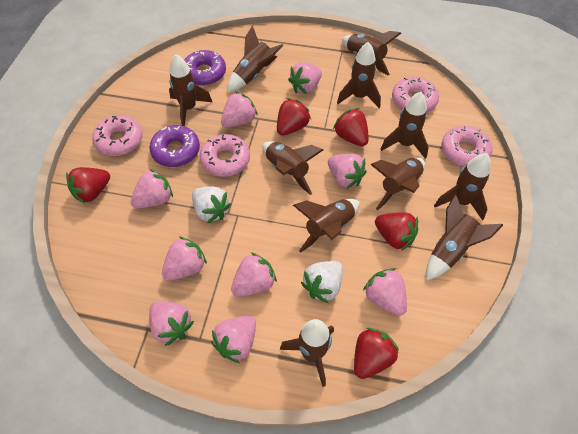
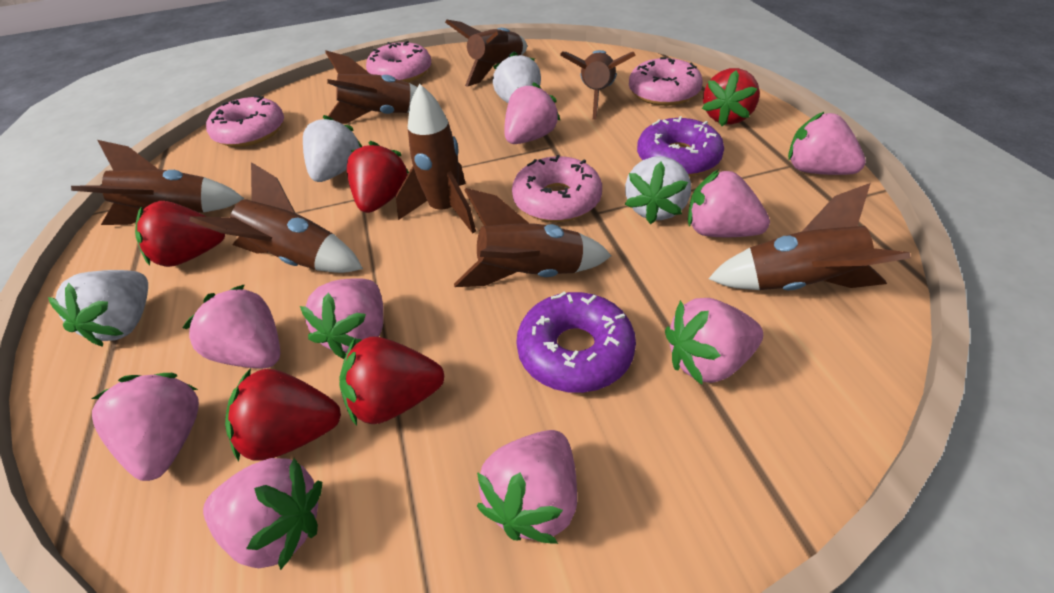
brown rocket: 11 -> 8
white strawberry: 2 -> 4

